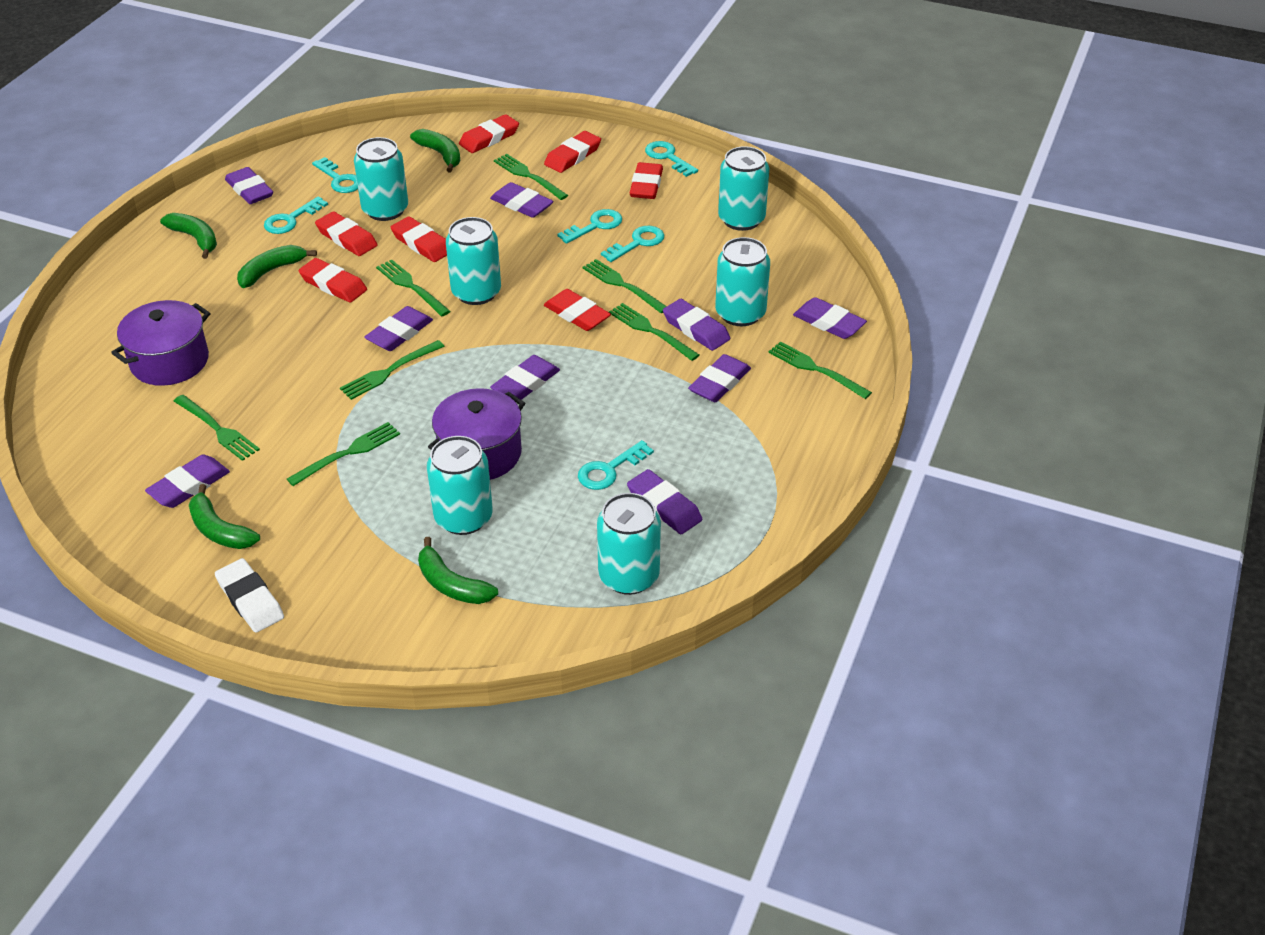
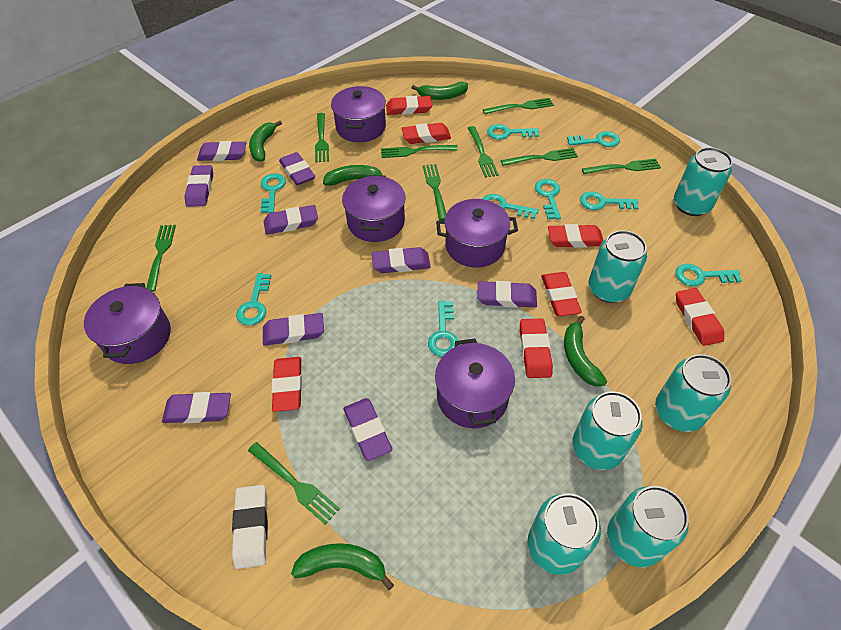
green fork: 8 -> 9
purple pot: 2 -> 5
turquoise key: 6 -> 9

